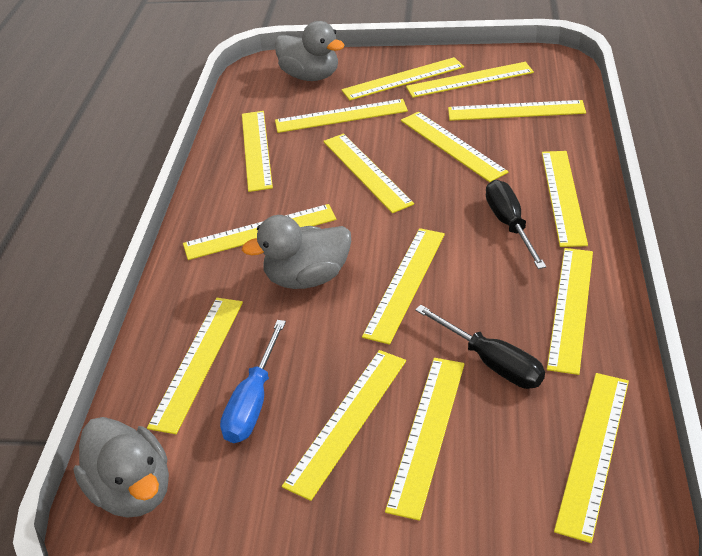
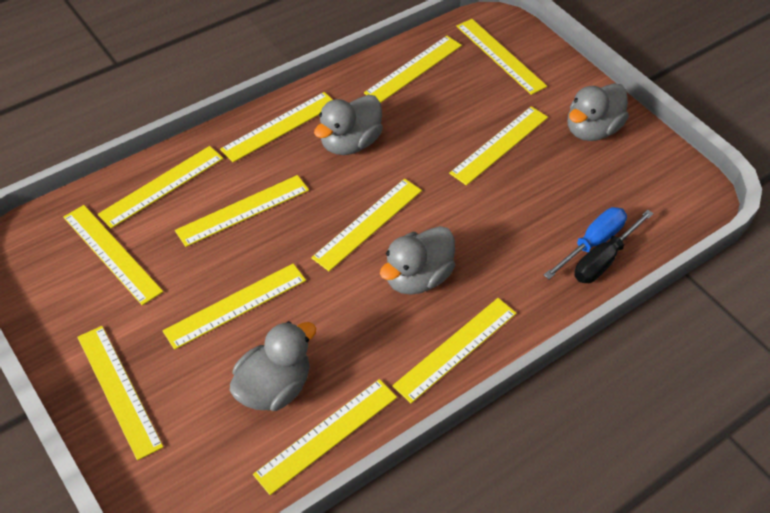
black screwdriver: 2 -> 1
grey duck: 3 -> 4
yellow ruler: 15 -> 12

